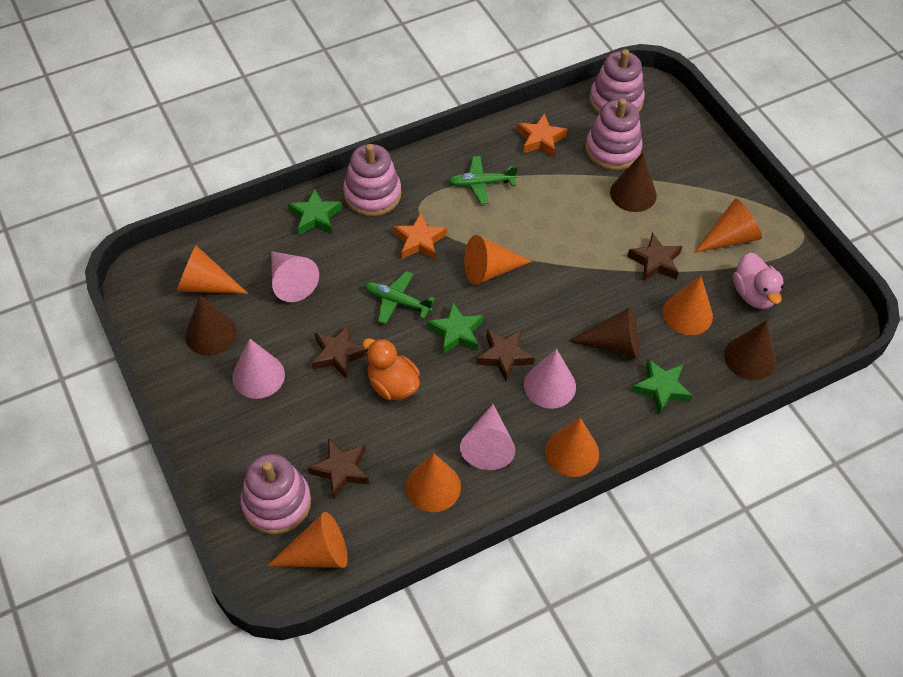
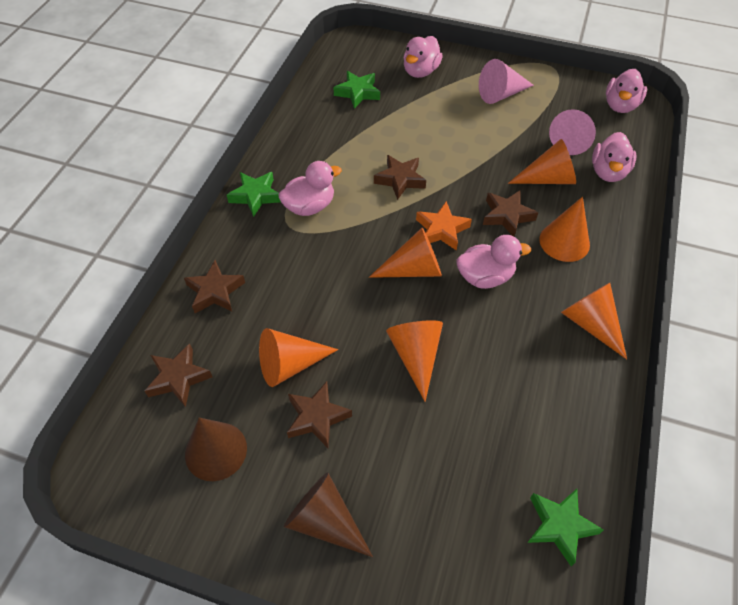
brown cone: 4 -> 2
brown star: 4 -> 5
green plane: 2 -> 0
orange cone: 7 -> 6
orange duck: 1 -> 0
orange star: 2 -> 1
pink cone: 4 -> 2
pink duck: 1 -> 5
pink stacking toy: 4 -> 0

